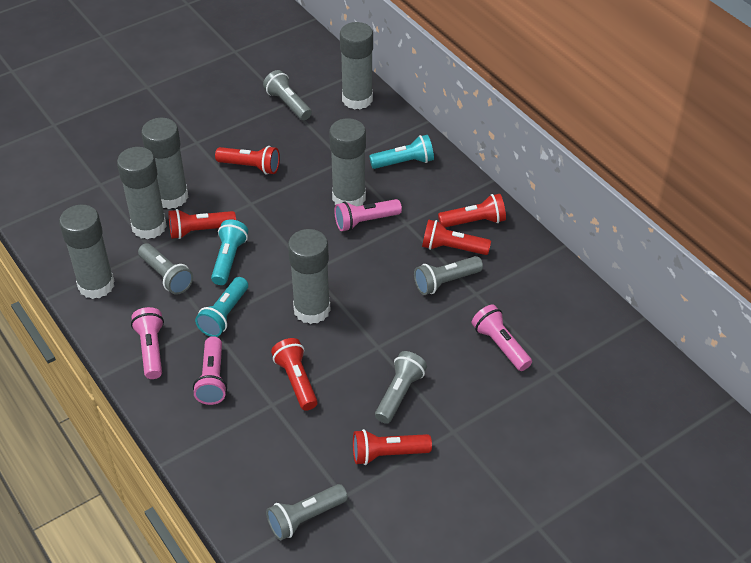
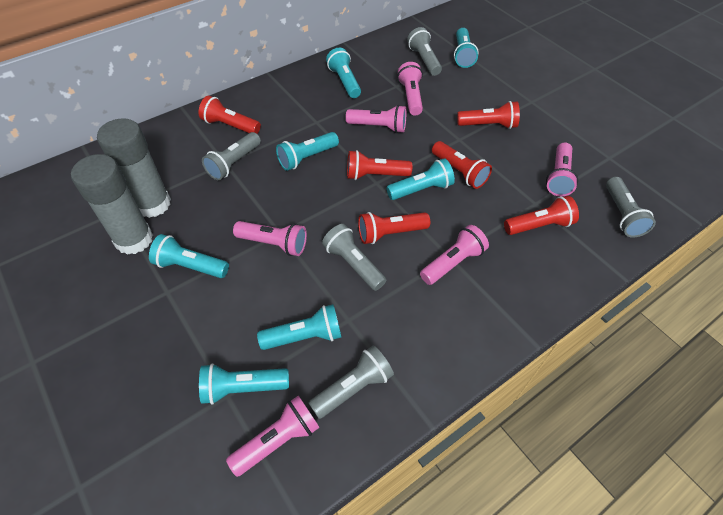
grey glue stick: 6 -> 2
pink flashlight: 4 -> 6
turquoise flashlight: 3 -> 7

